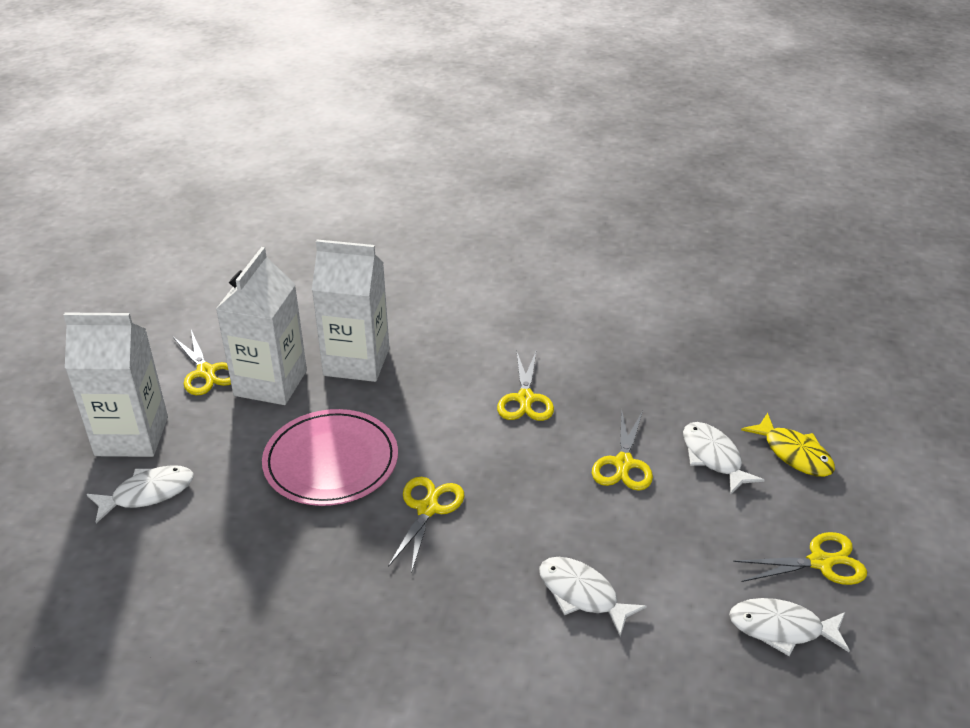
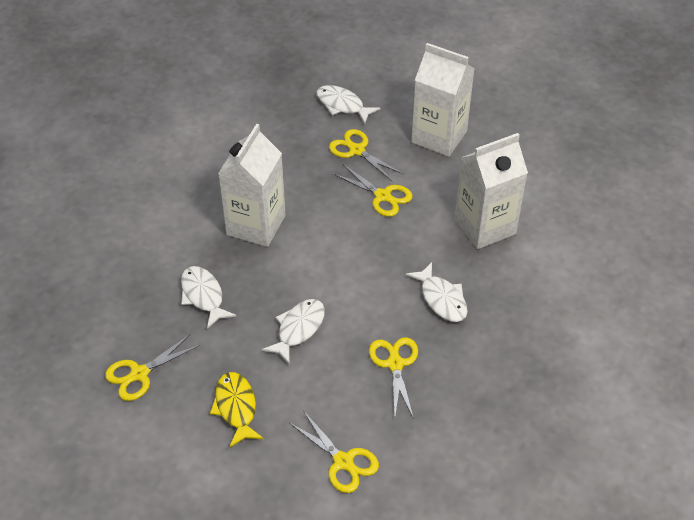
pink plate: 1 -> 0

